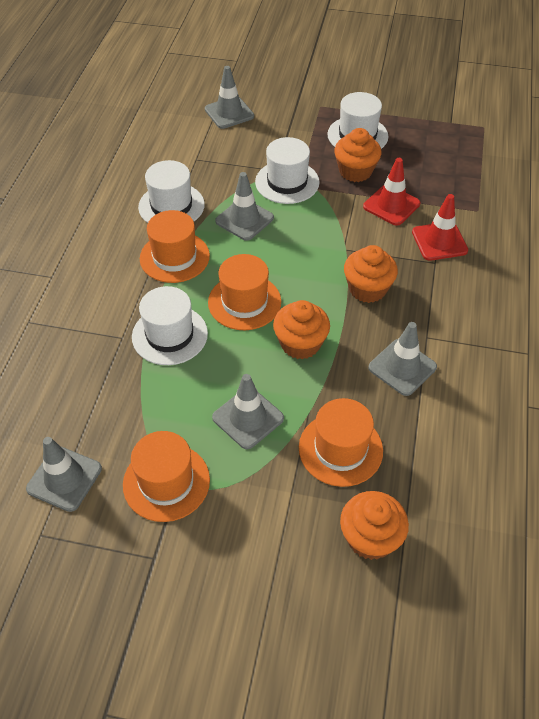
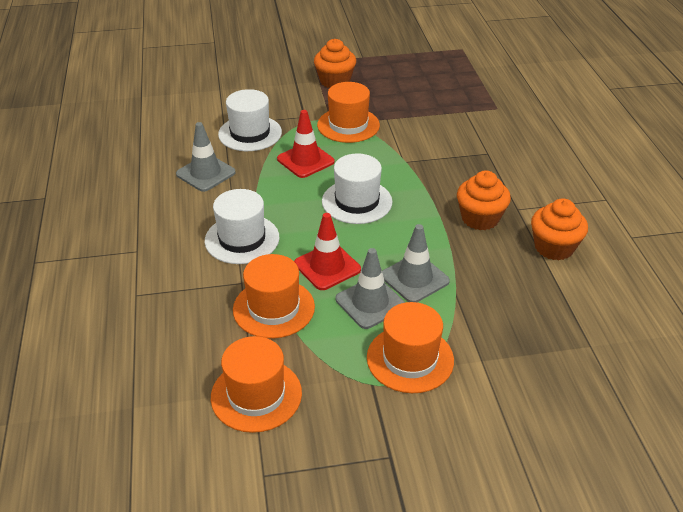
grey traffic cone: 5 -> 3
orange cupcake: 4 -> 3
white hat: 4 -> 3

